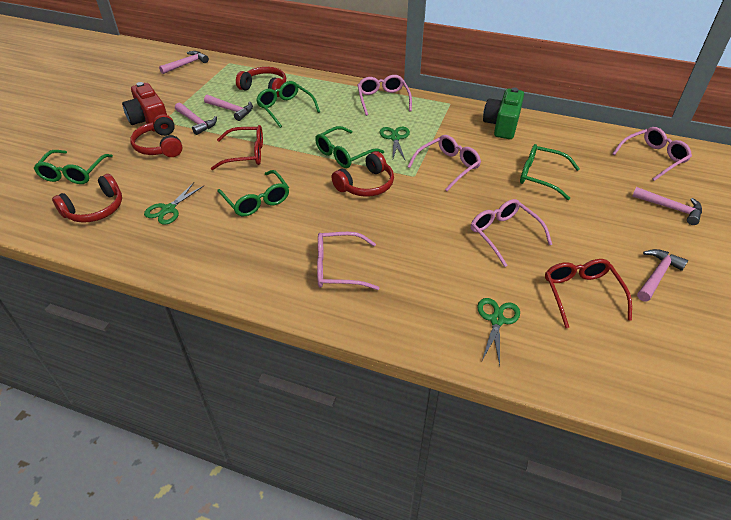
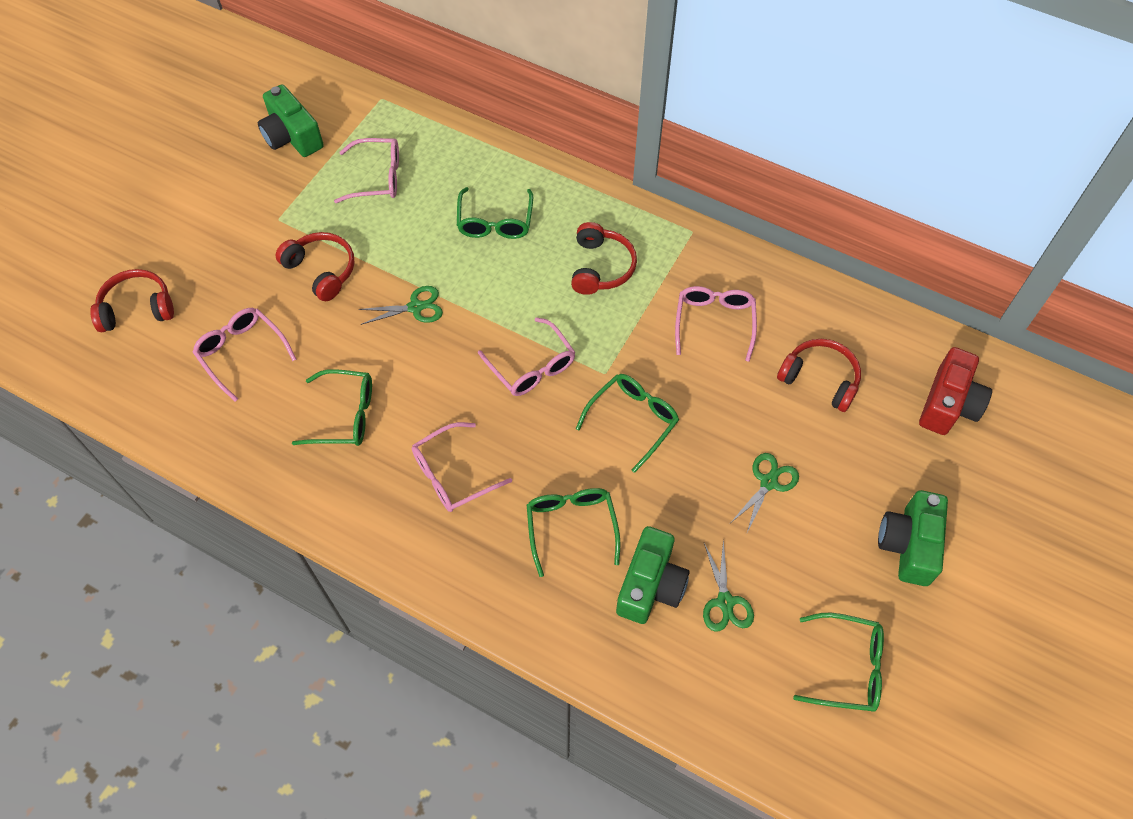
green camera: 1 -> 3
pink hammer: 5 -> 0
red glasses: 2 -> 0

